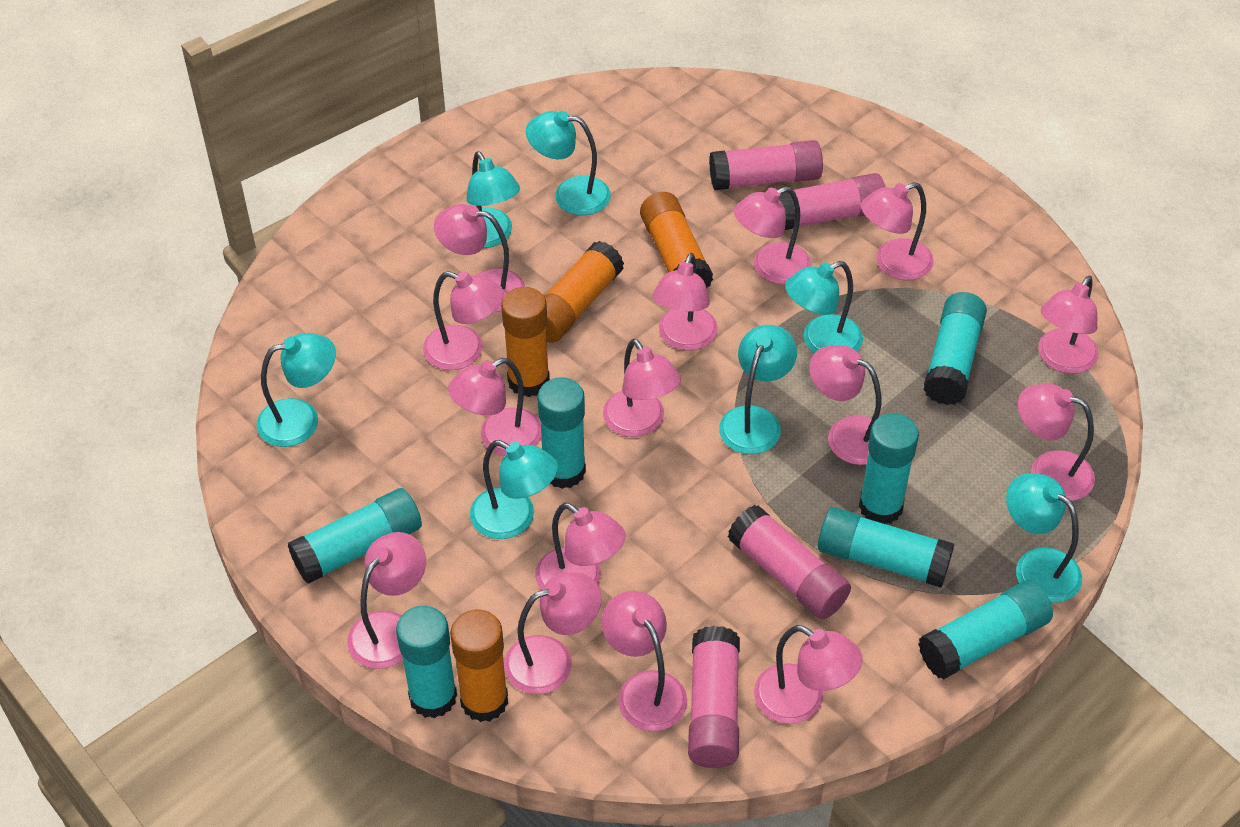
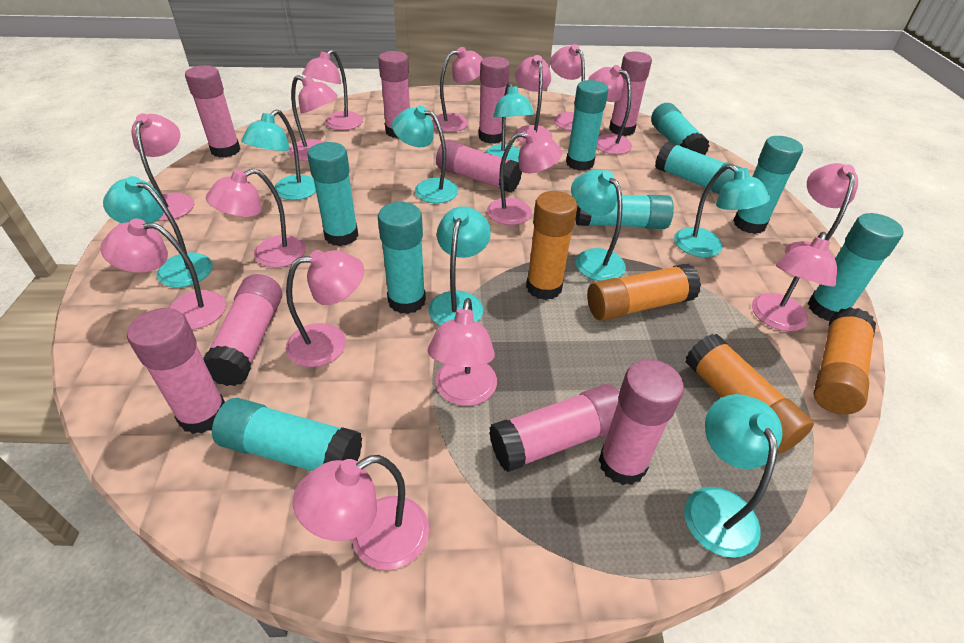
pink glue stick: 4 -> 9
turquoise glue stick: 7 -> 9
turquoise lamp: 7 -> 8

